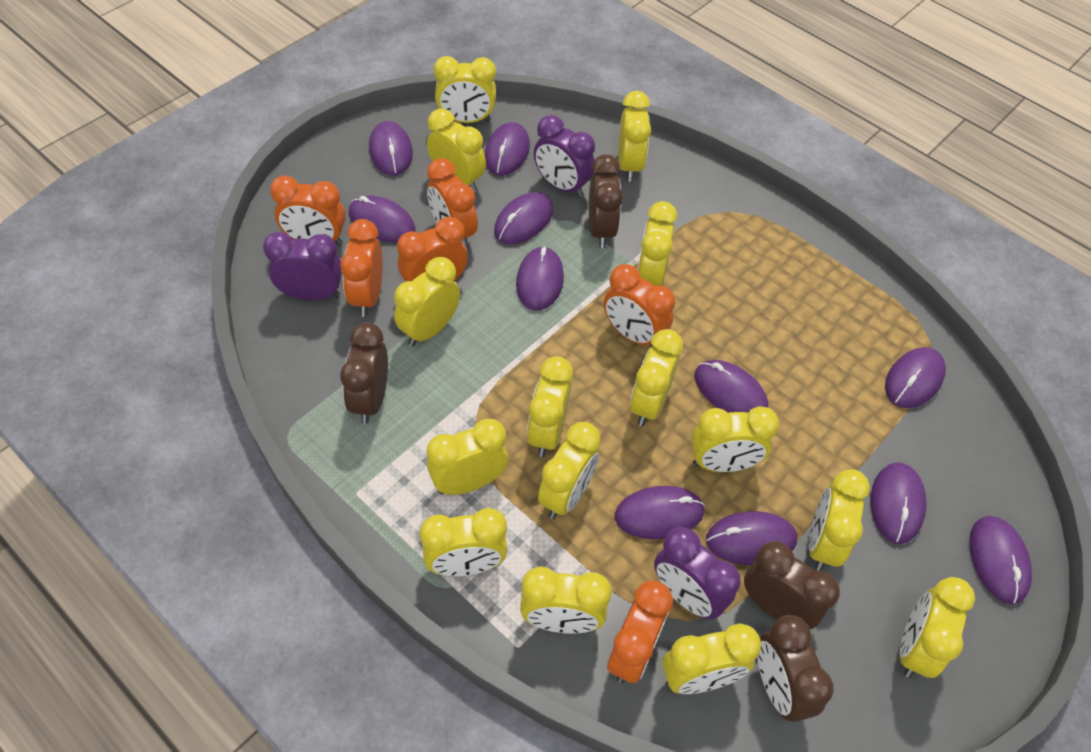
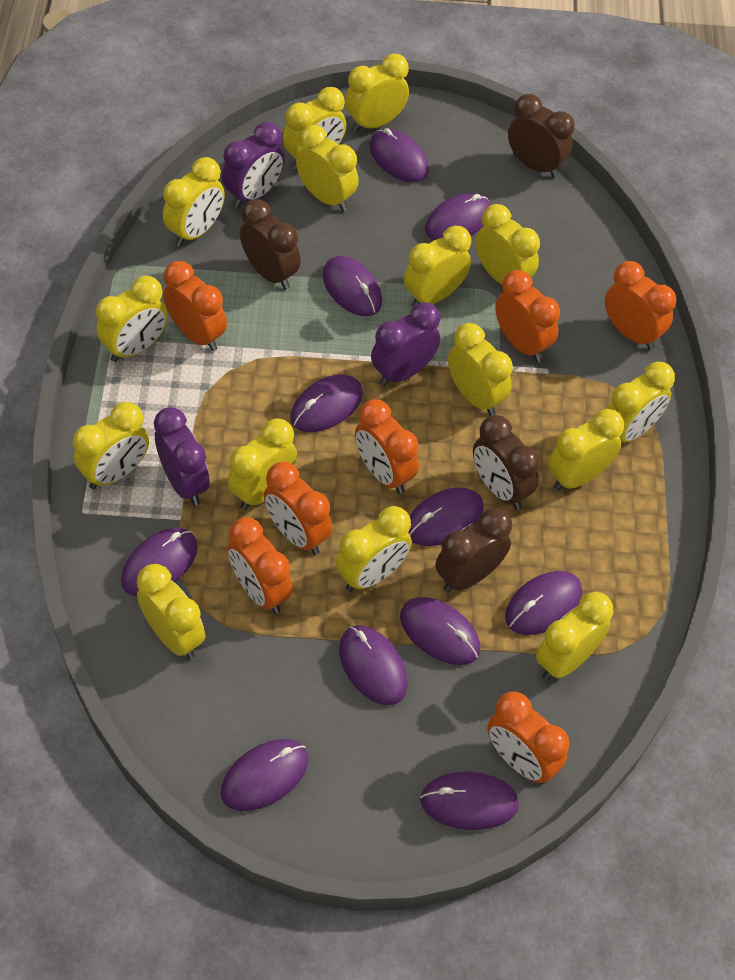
orange clock: 6 -> 7

